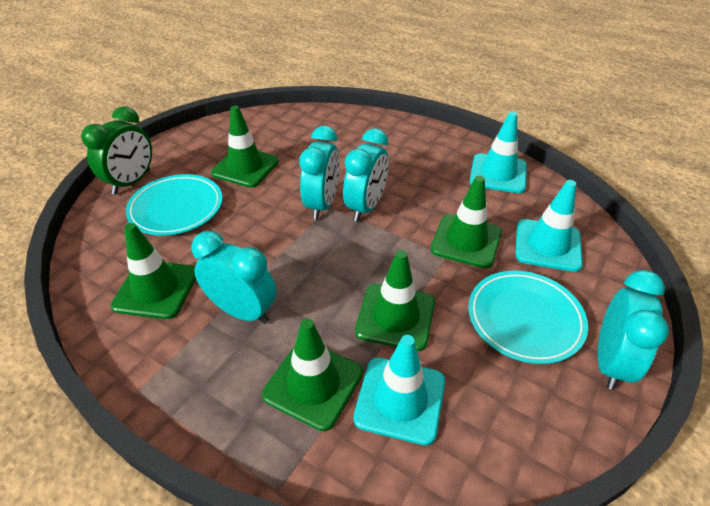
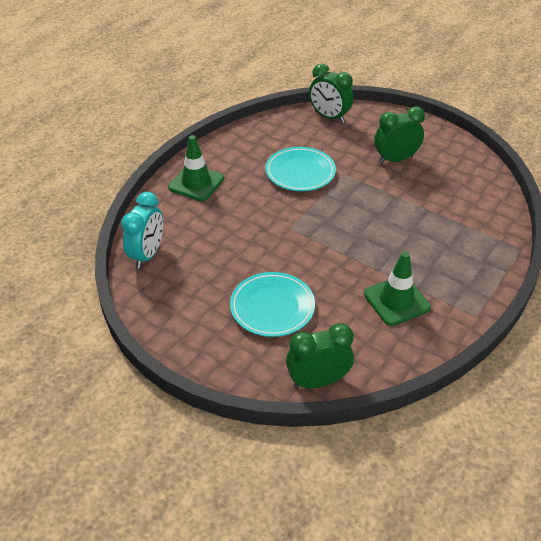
green clock: 1 -> 3
green traffic cone: 5 -> 2
turquoise clock: 4 -> 1
turquoise traffic cone: 3 -> 0

